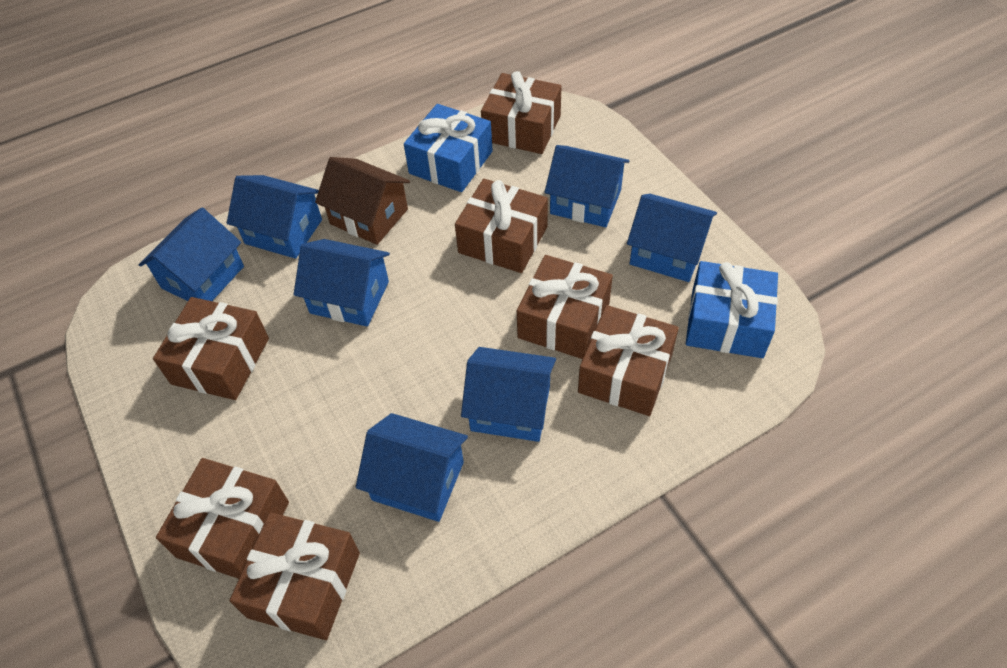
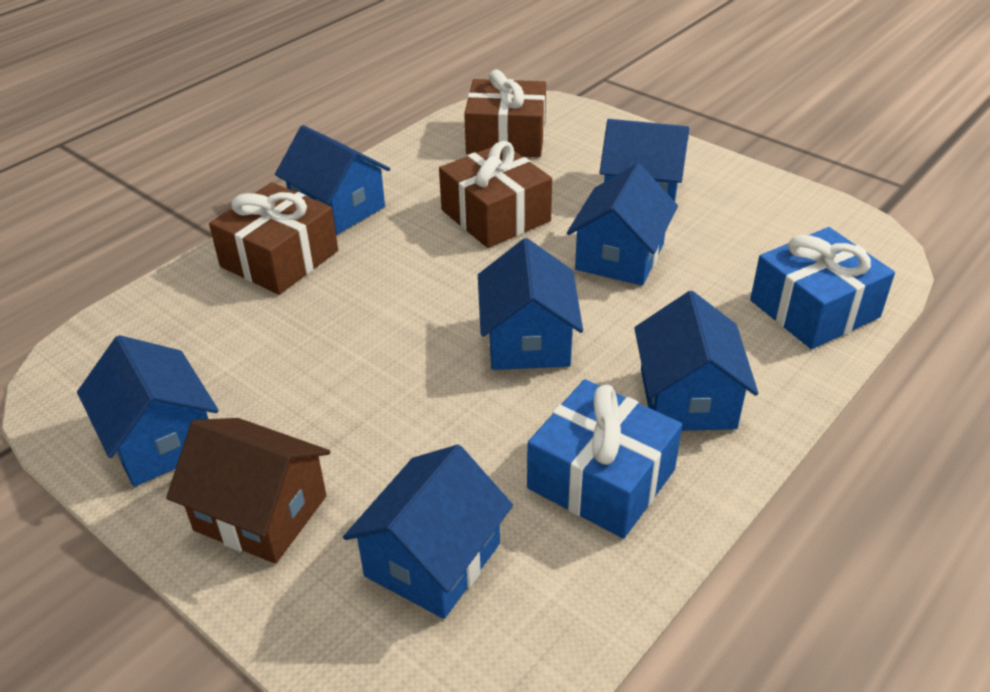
brown gift: 7 -> 3

